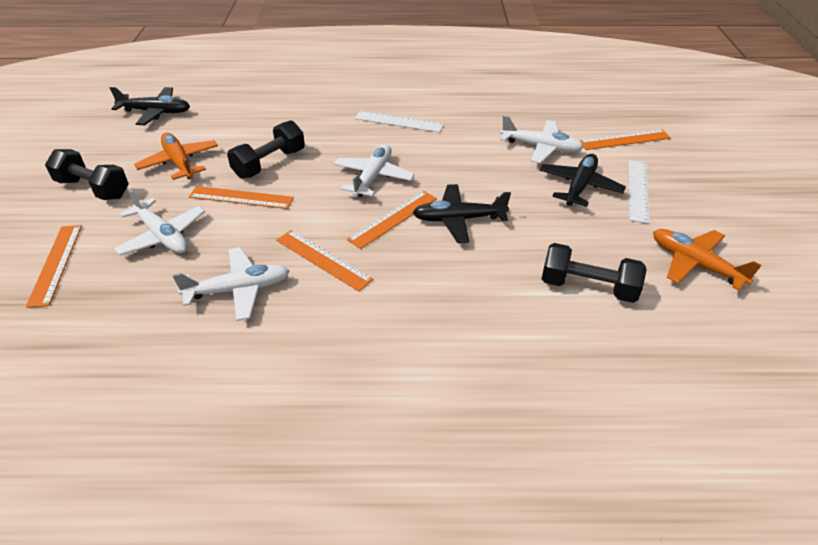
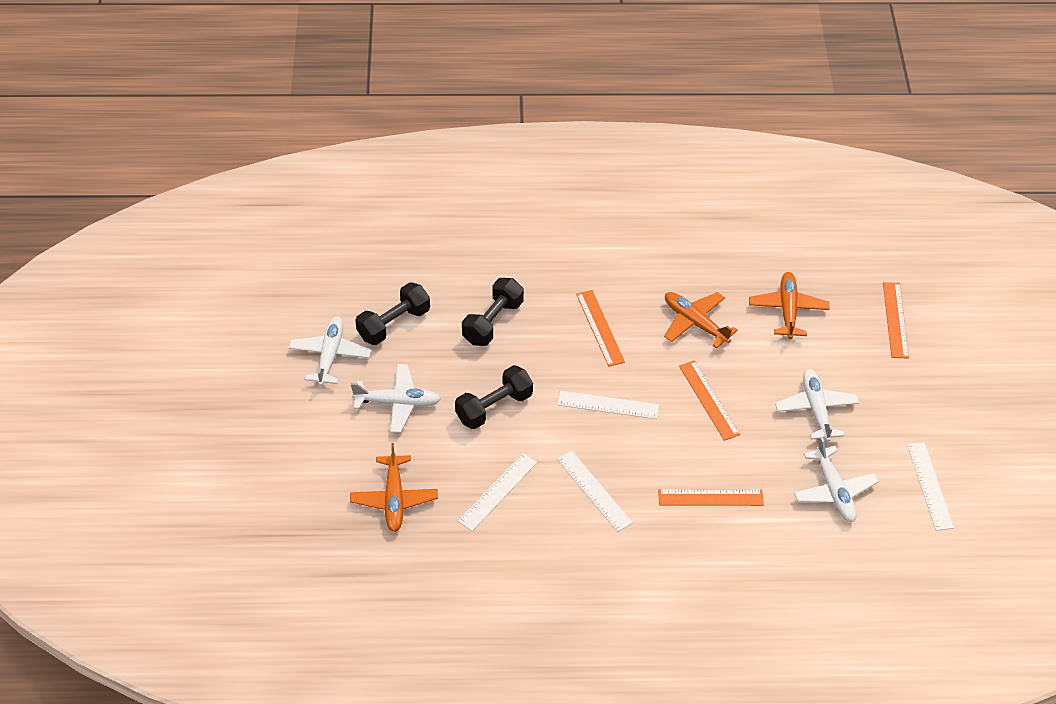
black plane: 3 -> 0
orange plane: 2 -> 3
orange ruler: 5 -> 4
white ruler: 2 -> 4

